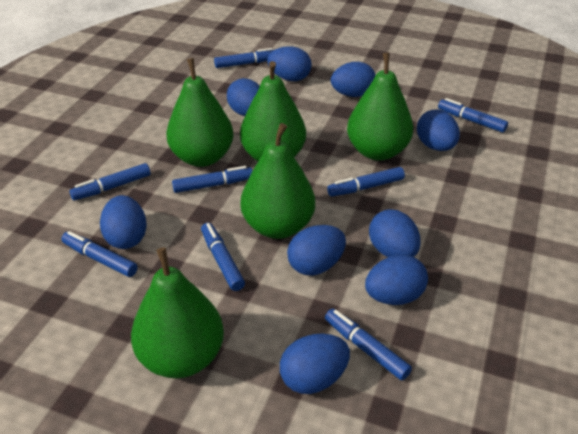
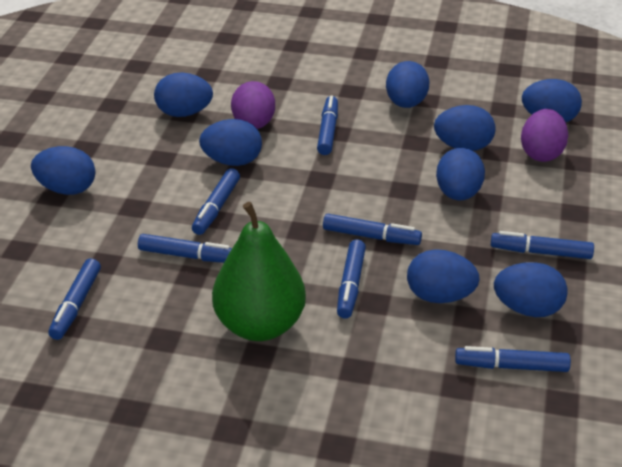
green pear: 5 -> 1
purple egg: 0 -> 2

